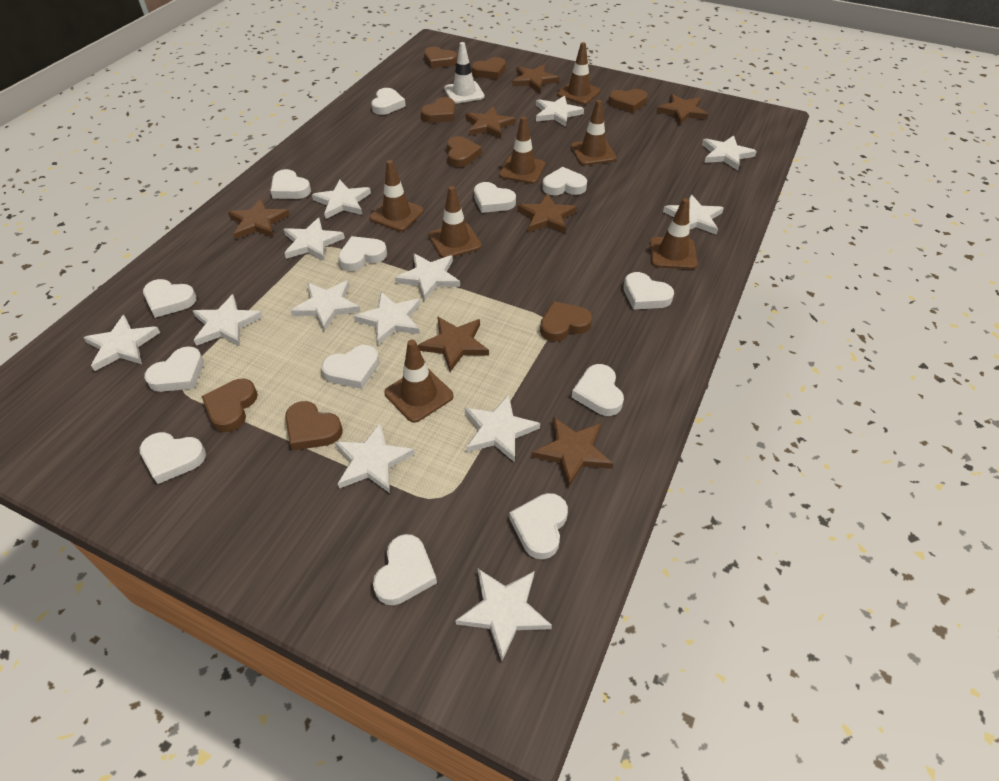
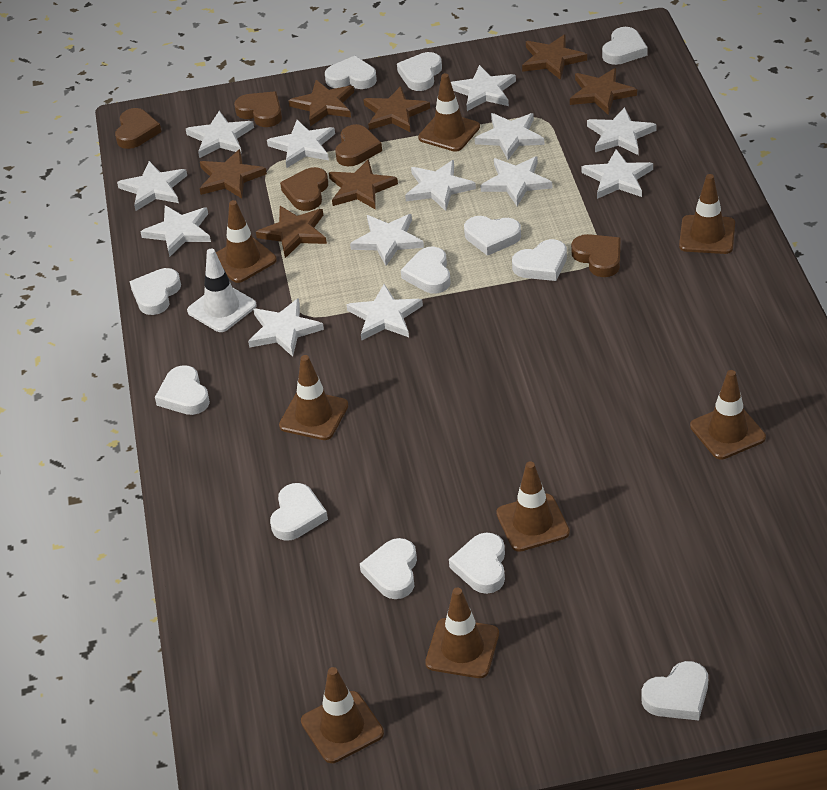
brown heart: 8 -> 5
brown traffic cone: 7 -> 8
white heart: 13 -> 12

